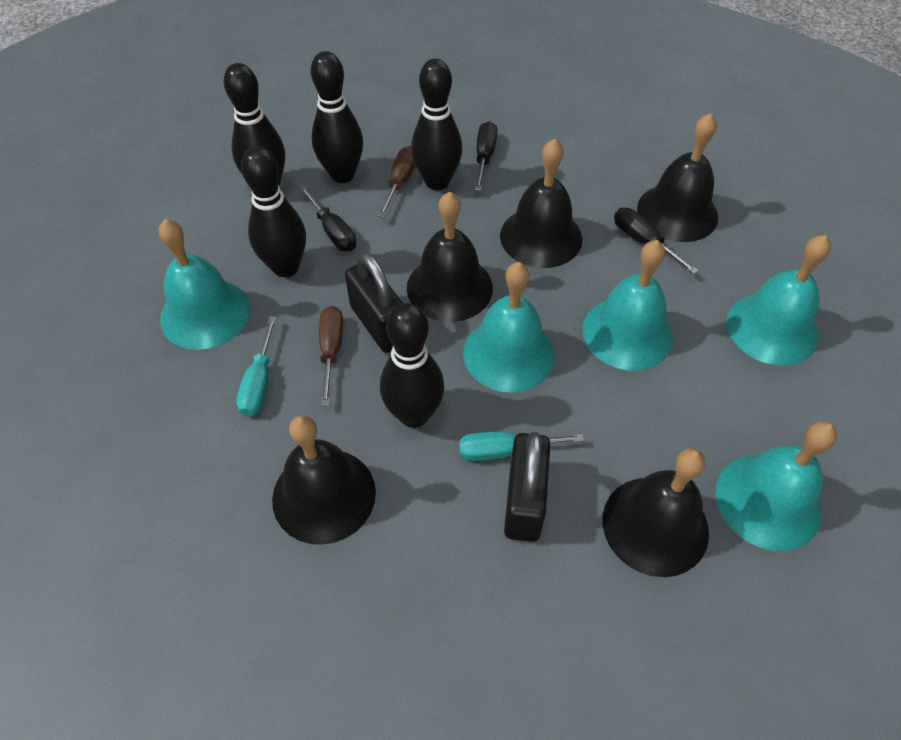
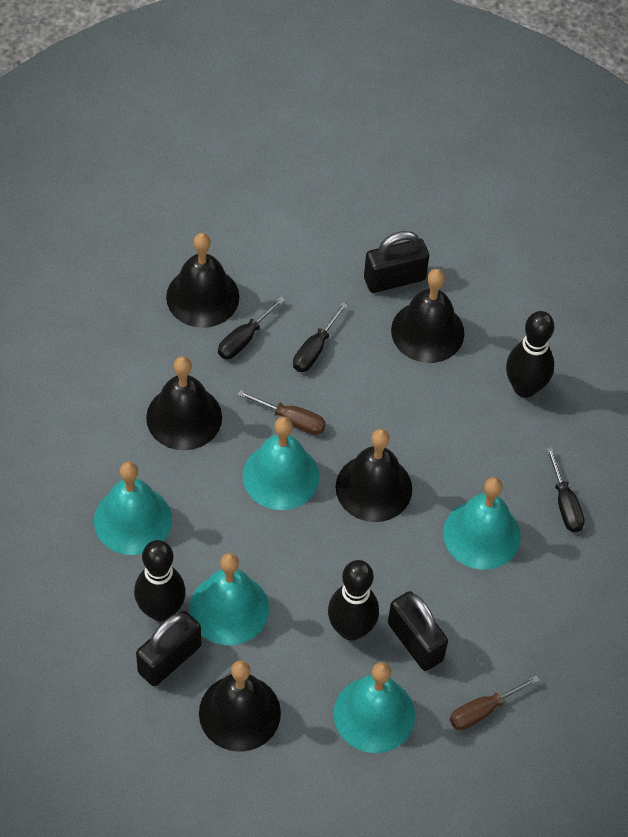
black bowling pin: 5 -> 3
black padlock: 2 -> 3
turquoise screwdriver: 2 -> 0

